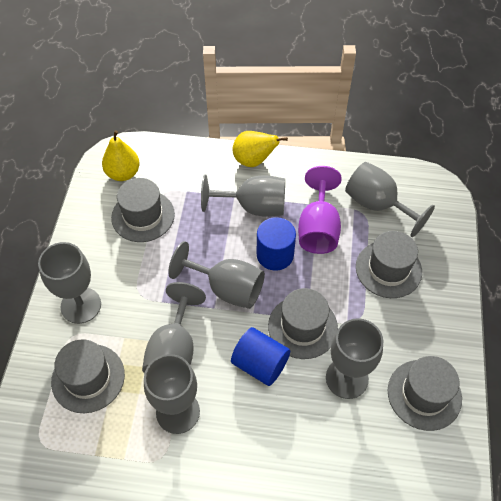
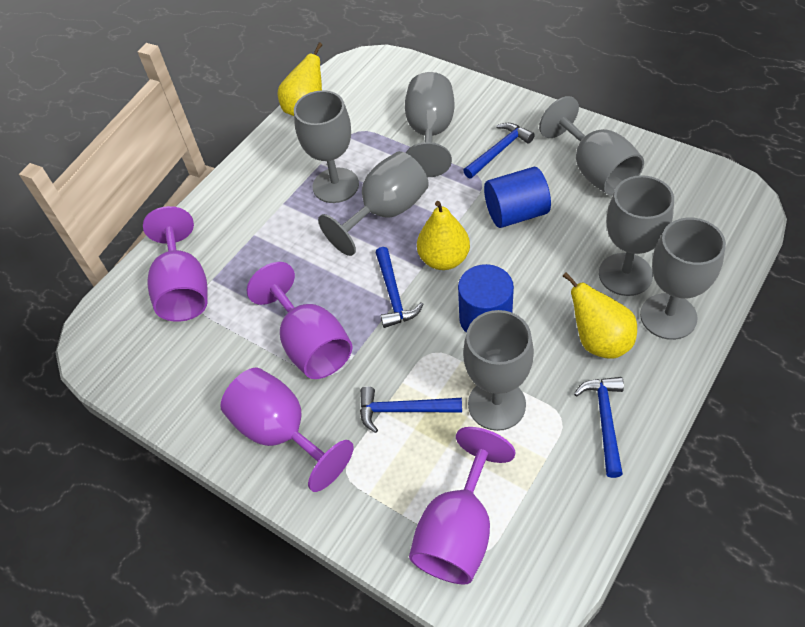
blue hammer: 0 -> 4
grey hat: 5 -> 0
purple goblet: 1 -> 4
yellow pear: 2 -> 3

